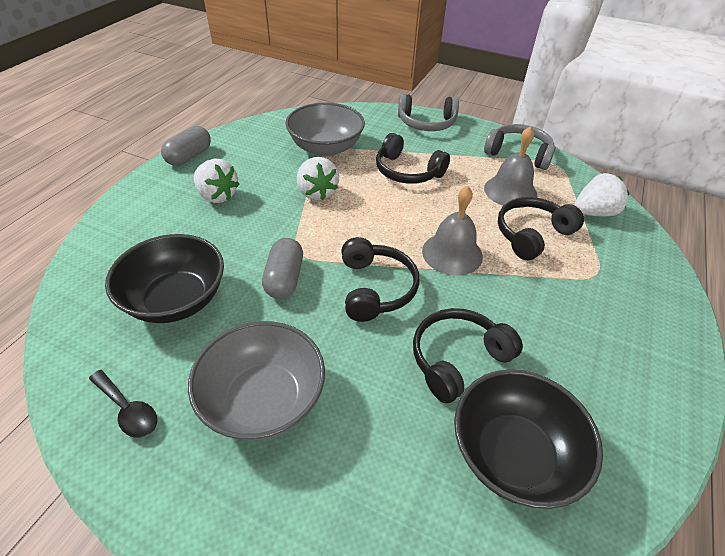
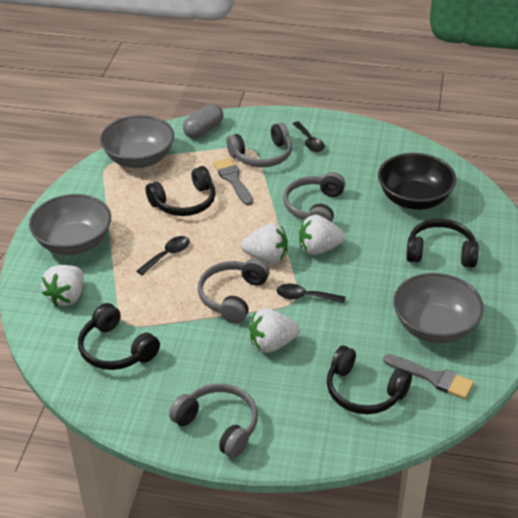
black bowl: 2 -> 1
black spoon: 1 -> 3
grey bell: 2 -> 0
grey bowl: 2 -> 3
grey brush: 0 -> 2
grey capsule: 2 -> 1
grey headphones: 2 -> 4
white strawberry: 3 -> 4

